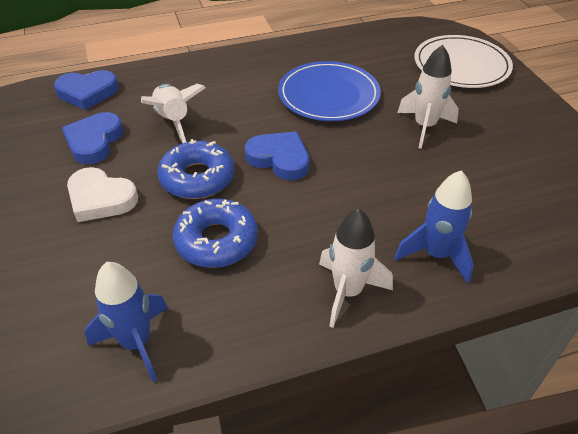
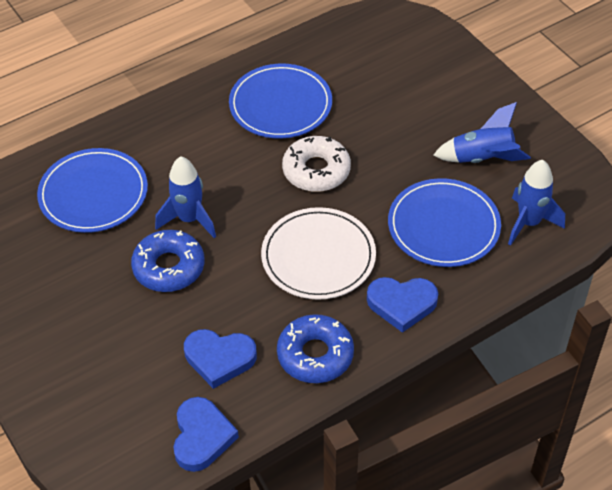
blue plate: 1 -> 3
blue rocket: 2 -> 3
white donut: 0 -> 1
white heart: 1 -> 0
white rocket: 3 -> 0

